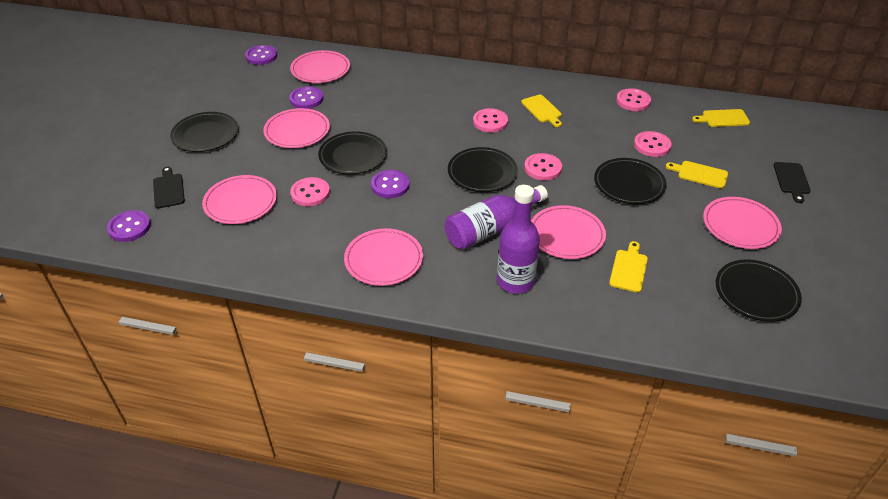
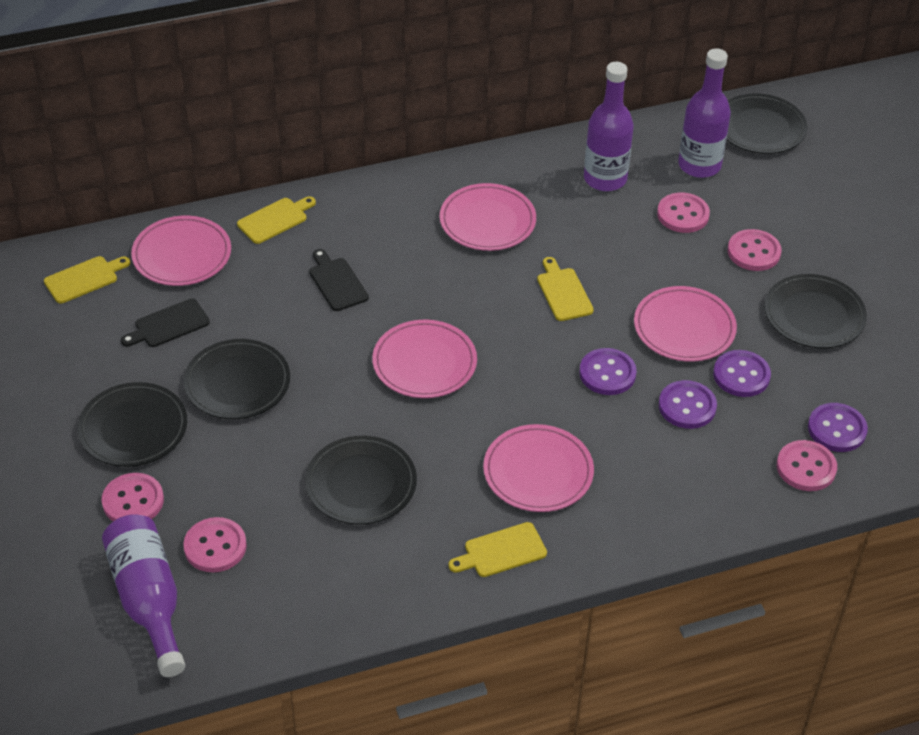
pink plate: 6 -> 5
purple bottle: 2 -> 3

